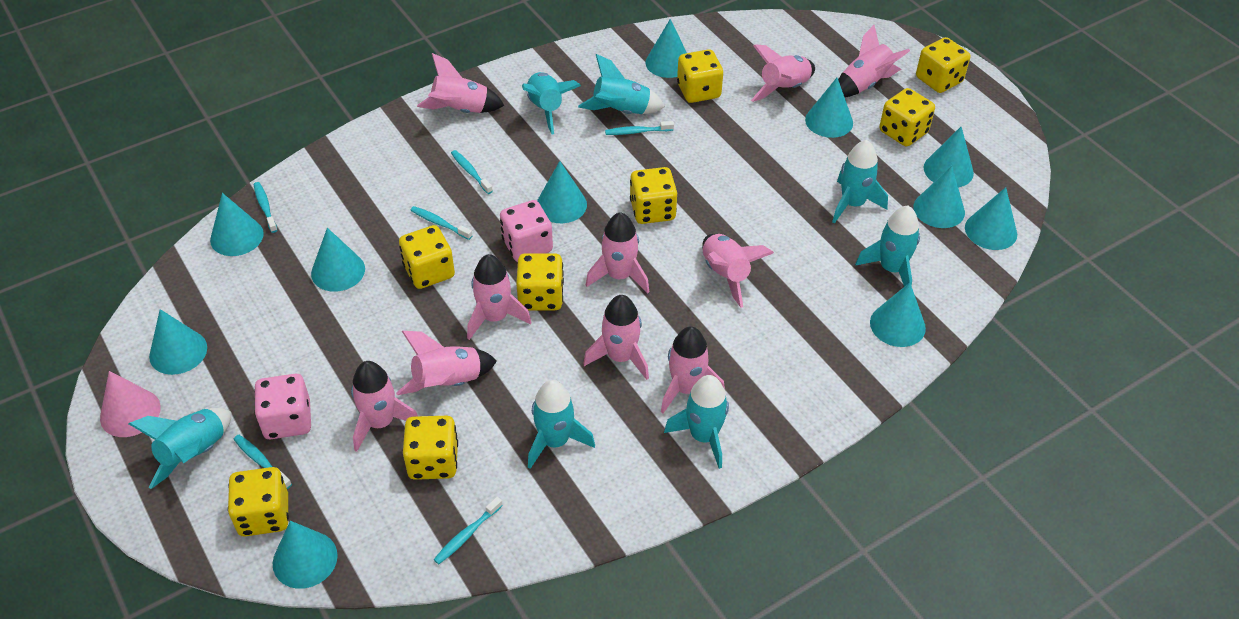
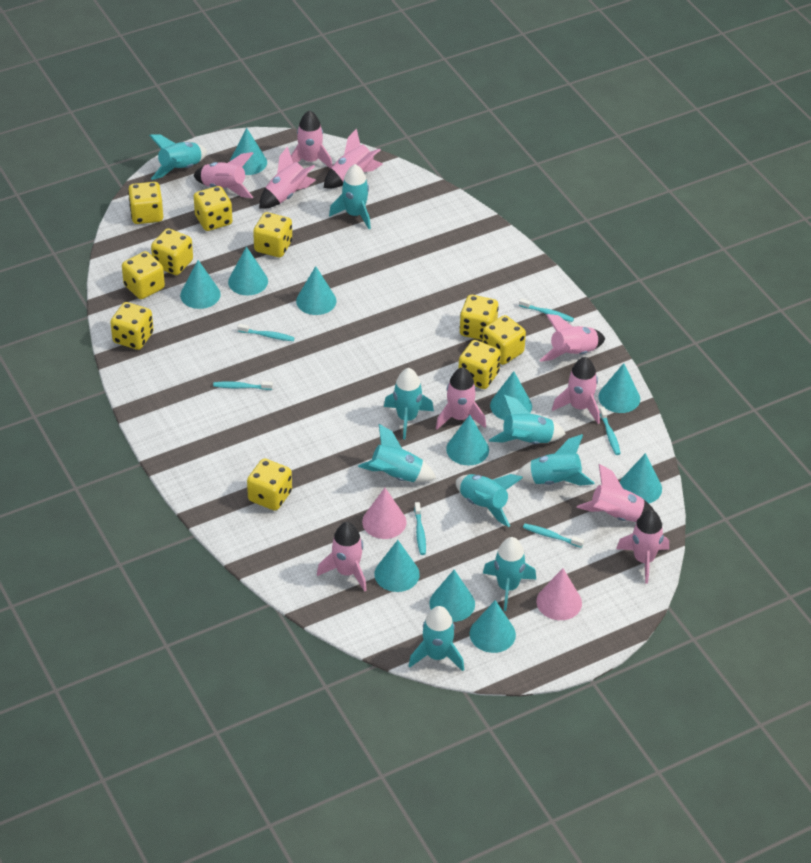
pink cone: 1 -> 2
pink dice: 2 -> 0
turquoise rocket: 7 -> 9
yellow dice: 8 -> 10

